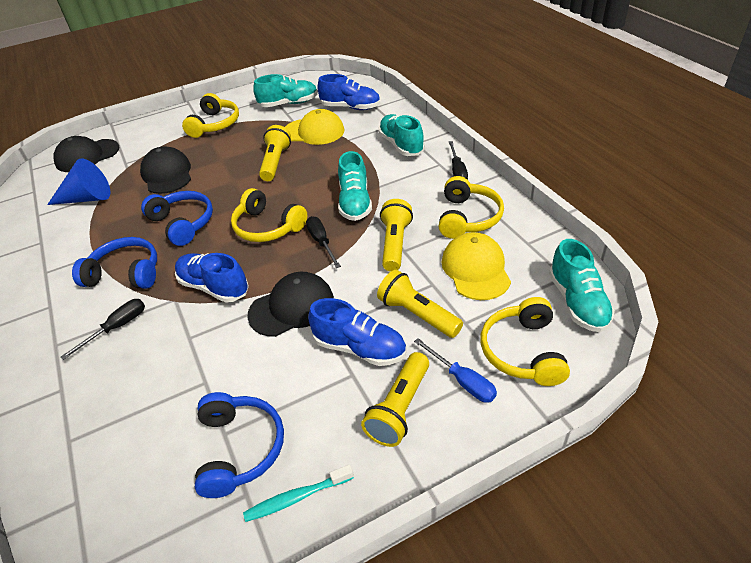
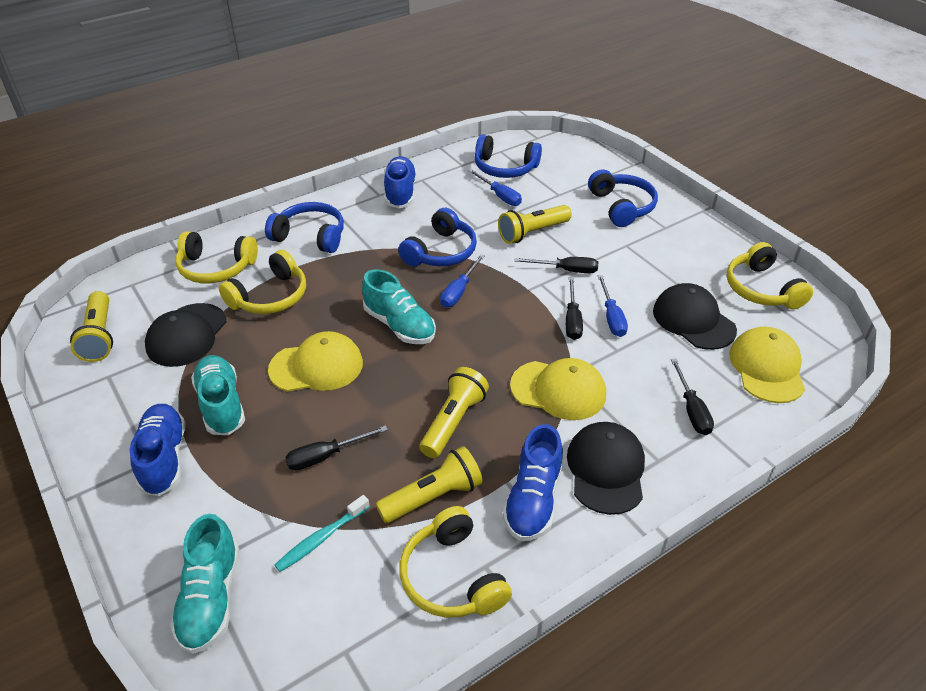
black screwdriver: 3 -> 4
blue cone: 1 -> 0
blue headphones: 3 -> 4
blue screwdriver: 1 -> 3
turquoise shoe: 4 -> 3
yellow cap: 2 -> 3

